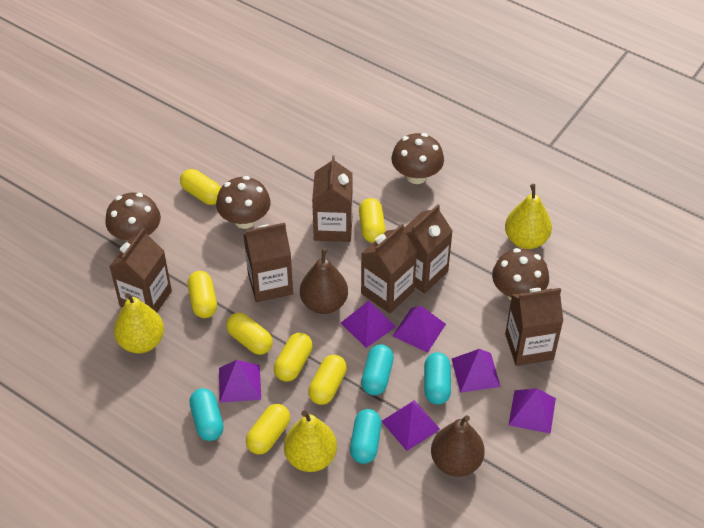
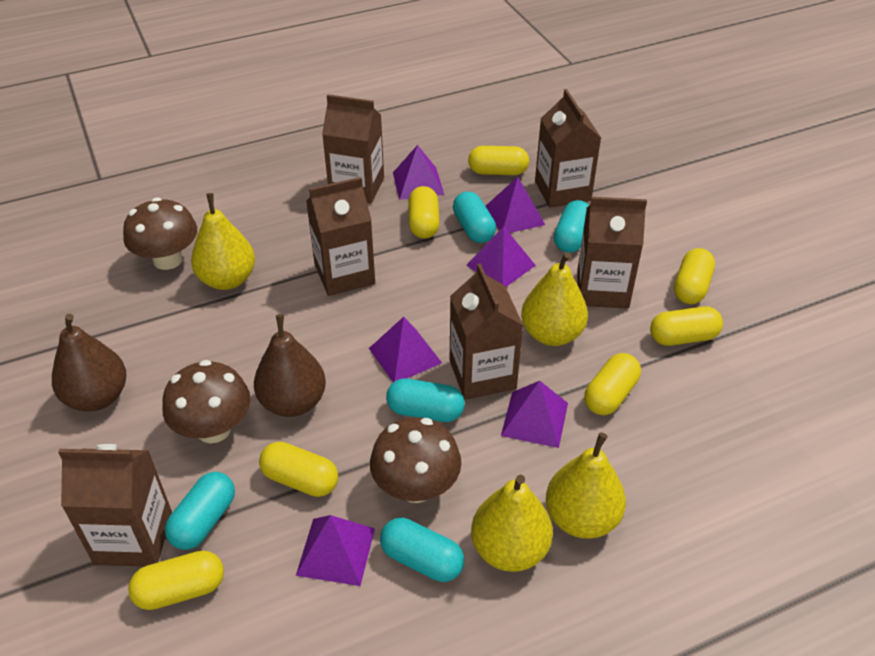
brown mushroom: 4 -> 3
turquoise capsule: 4 -> 5
yellow pear: 3 -> 4

